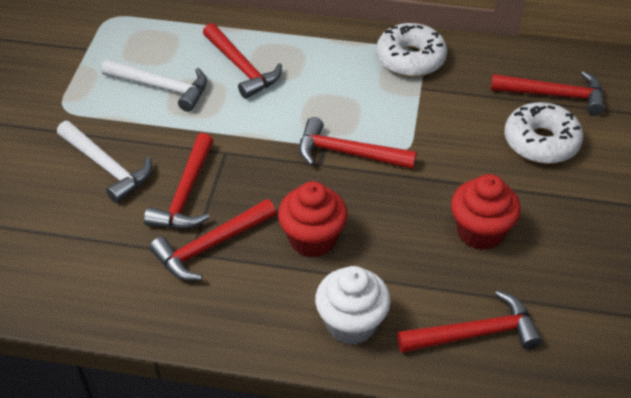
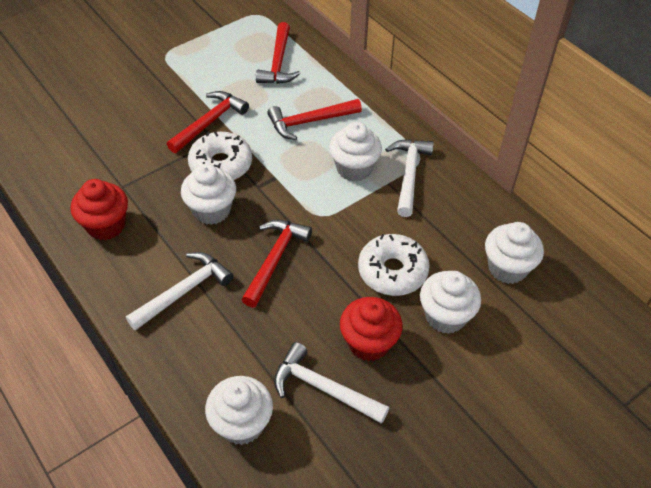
red hammer: 6 -> 4
white cupcake: 1 -> 5
white hammer: 2 -> 3

